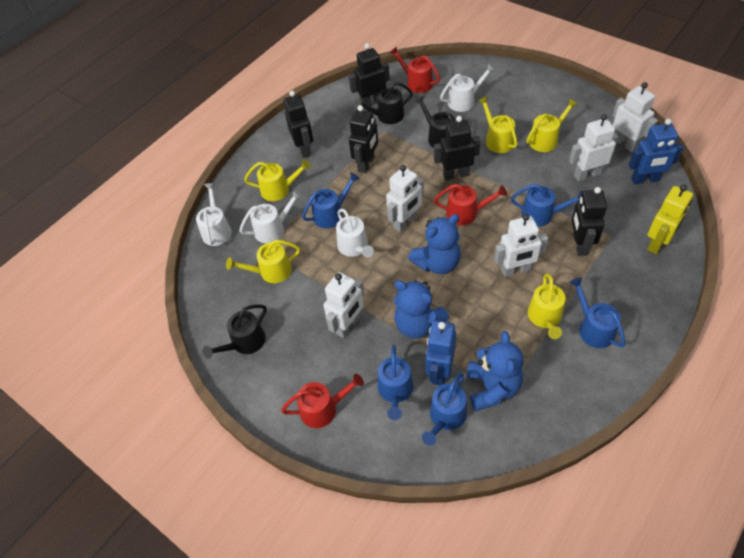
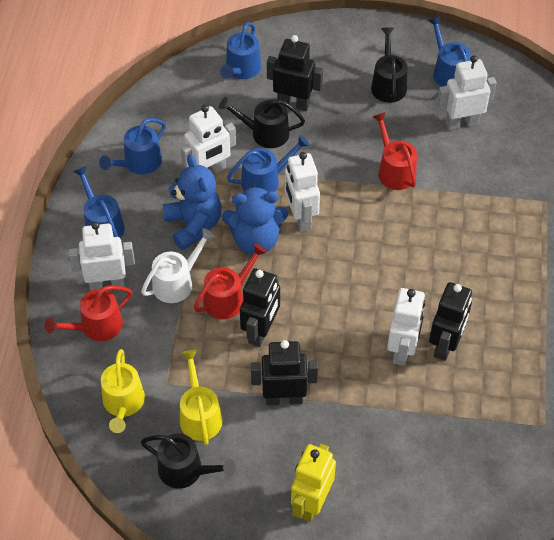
black robot: 5 -> 4
blue robot: 2 -> 0
blue teddy bear: 3 -> 2
white watering can: 4 -> 1
yellow watering can: 5 -> 2

